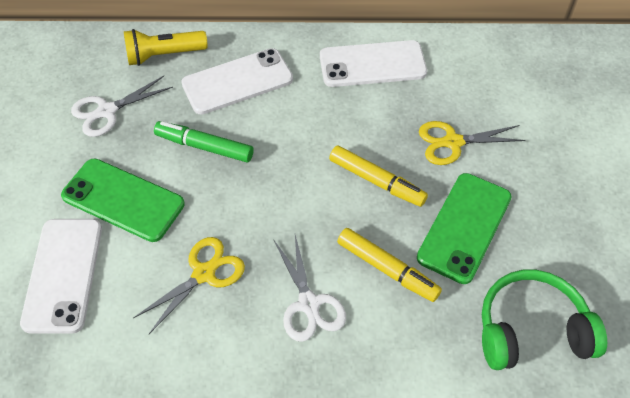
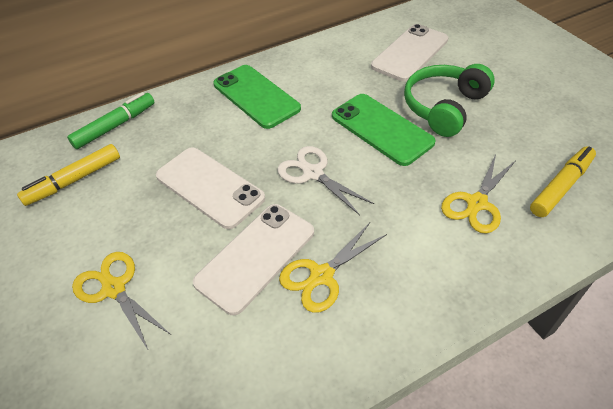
white scissors: 2 -> 1
yellow flashlight: 1 -> 0
yellow scissors: 2 -> 3

